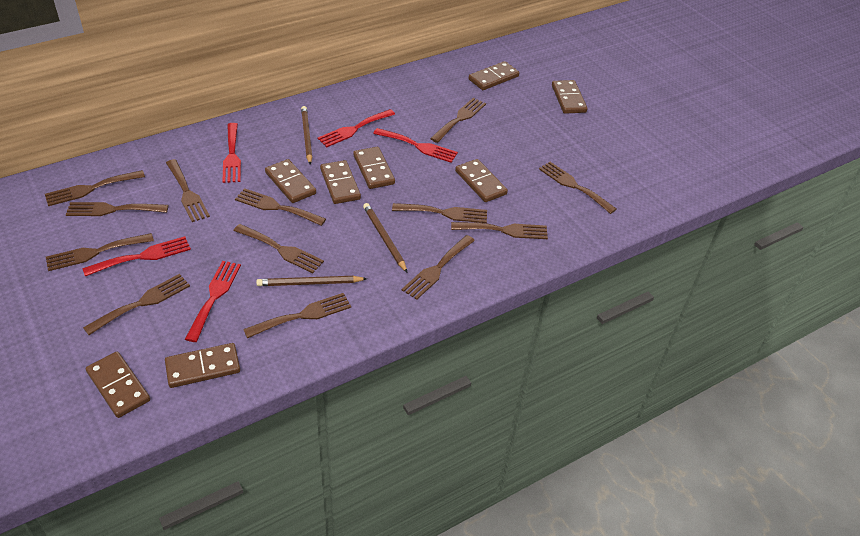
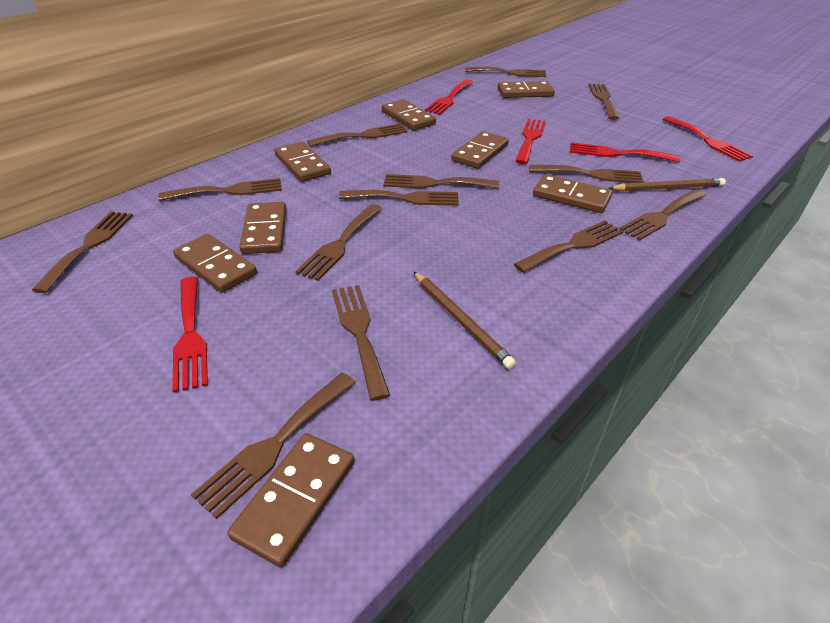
brown pencil: 3 -> 2

